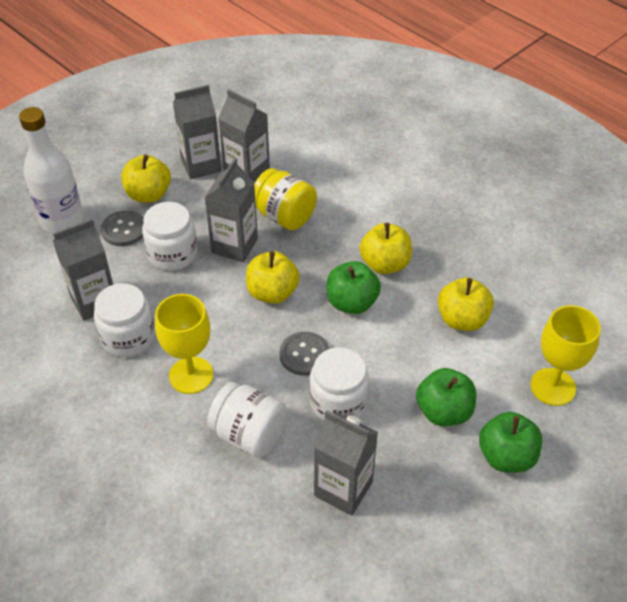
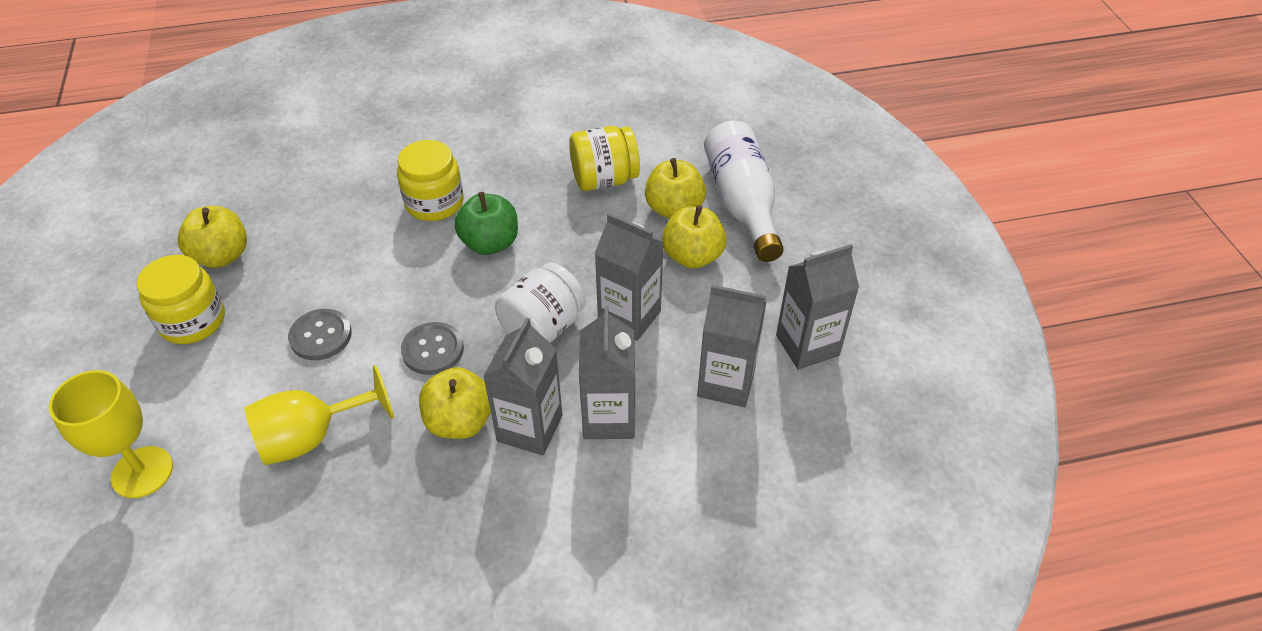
green apple: 3 -> 1
white jar: 4 -> 1
yellow jar: 1 -> 3

